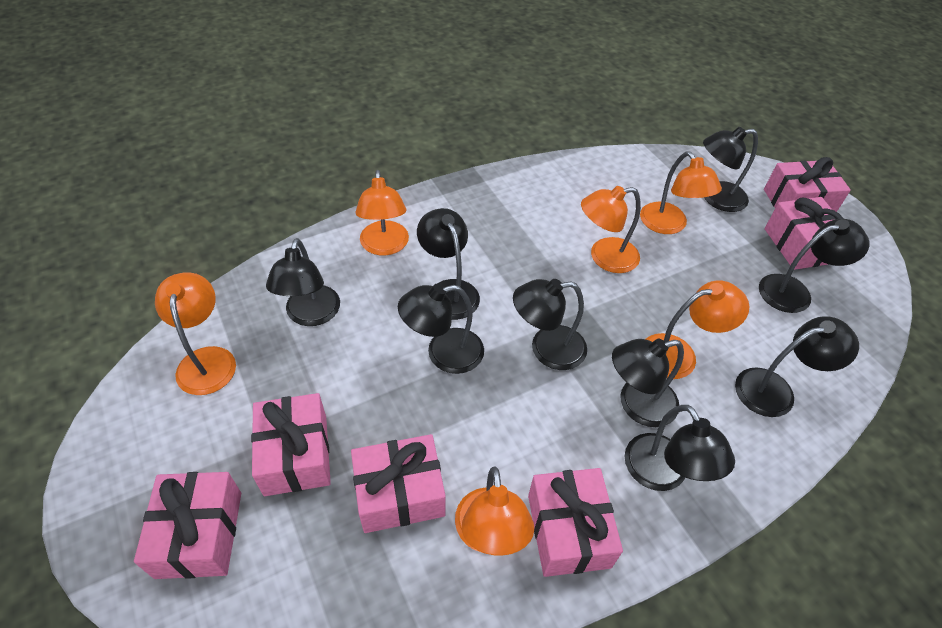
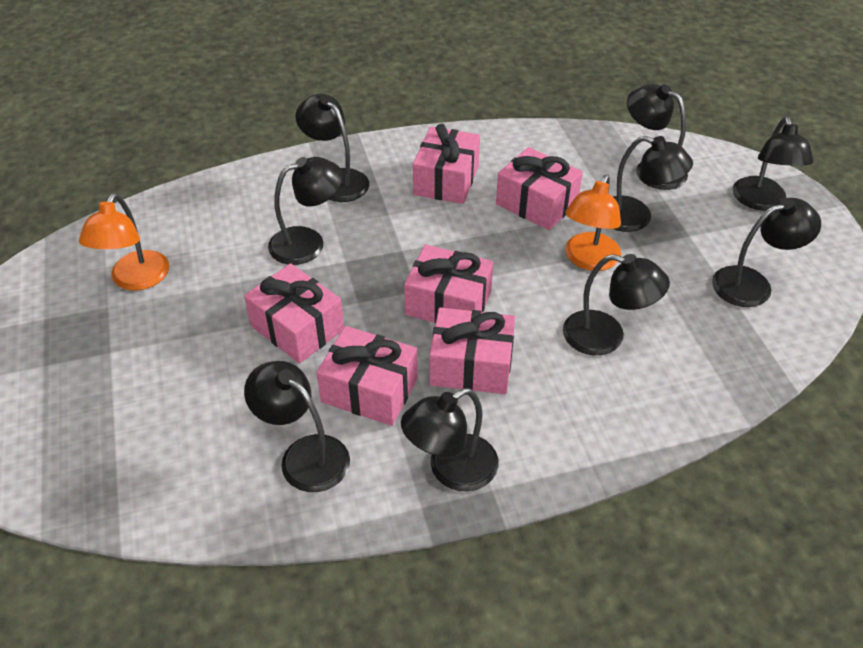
orange lamp: 6 -> 2

